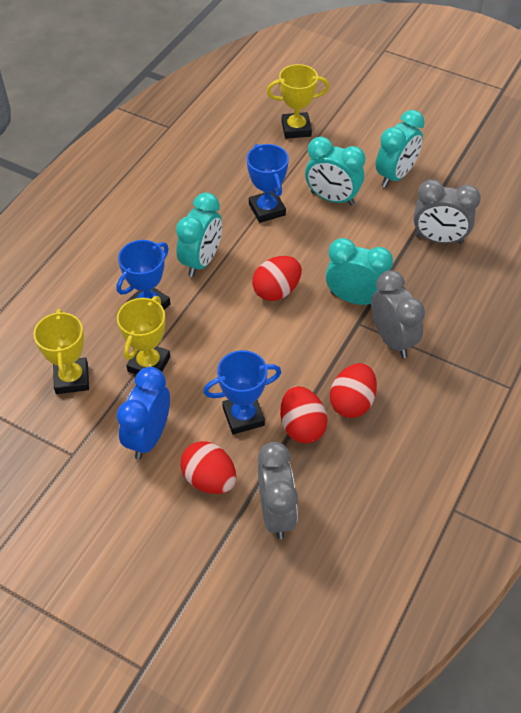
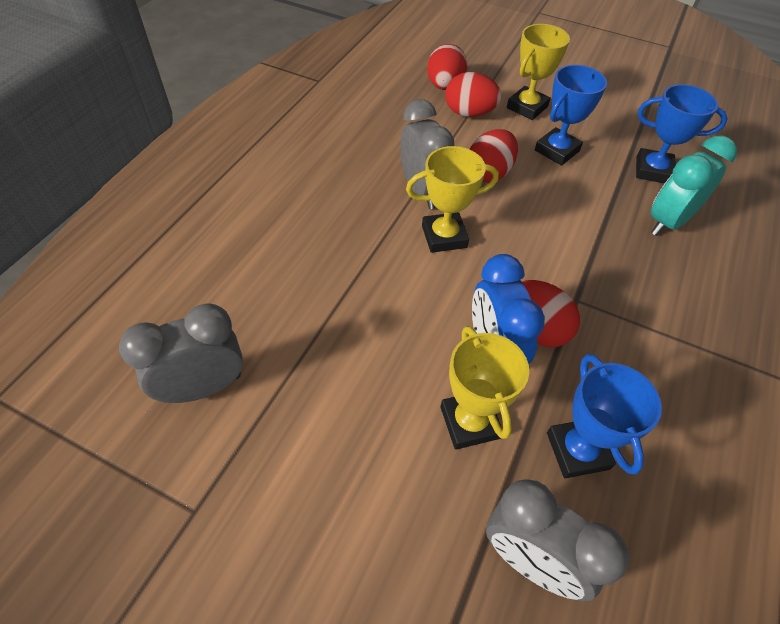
turquoise clock: 4 -> 1

